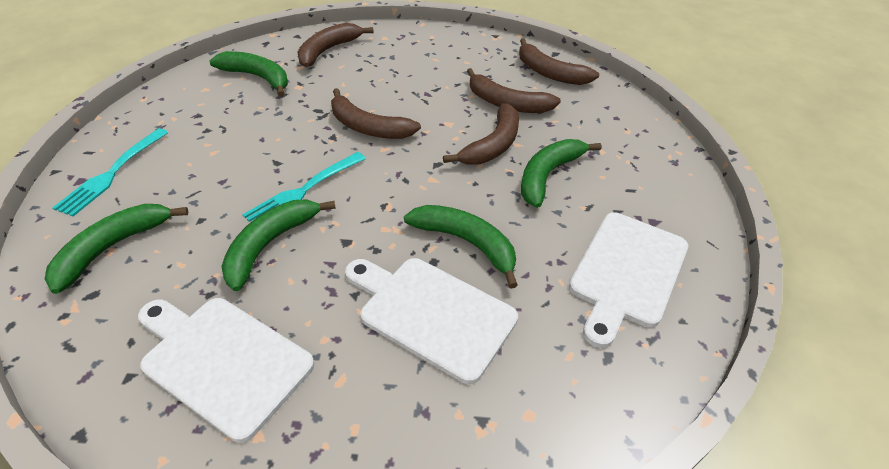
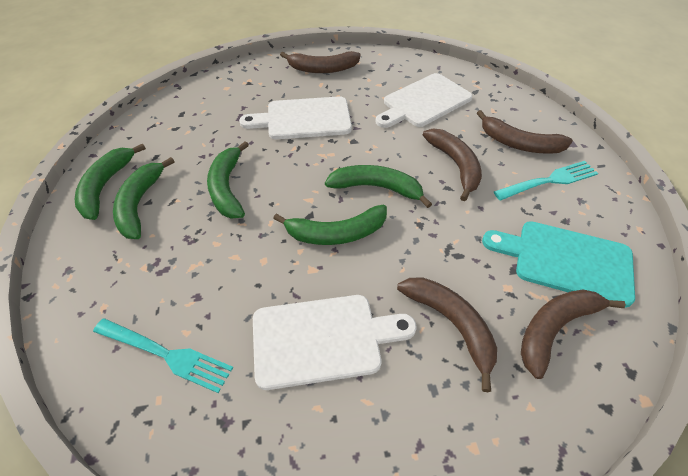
turquoise cutting board: 0 -> 1

